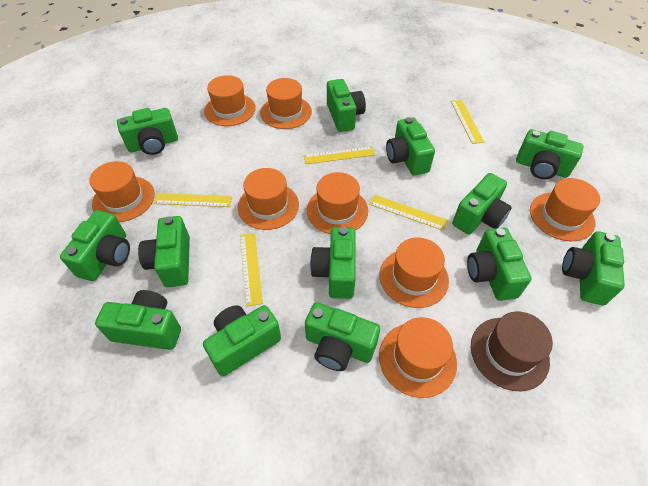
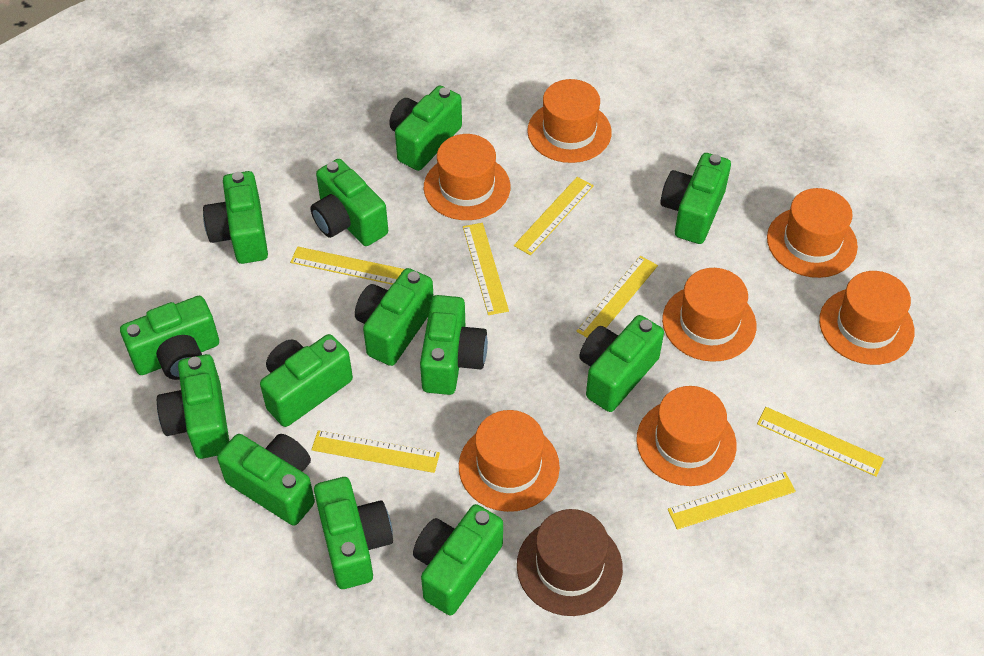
orange hat: 8 -> 7
yellow ruler: 5 -> 7

